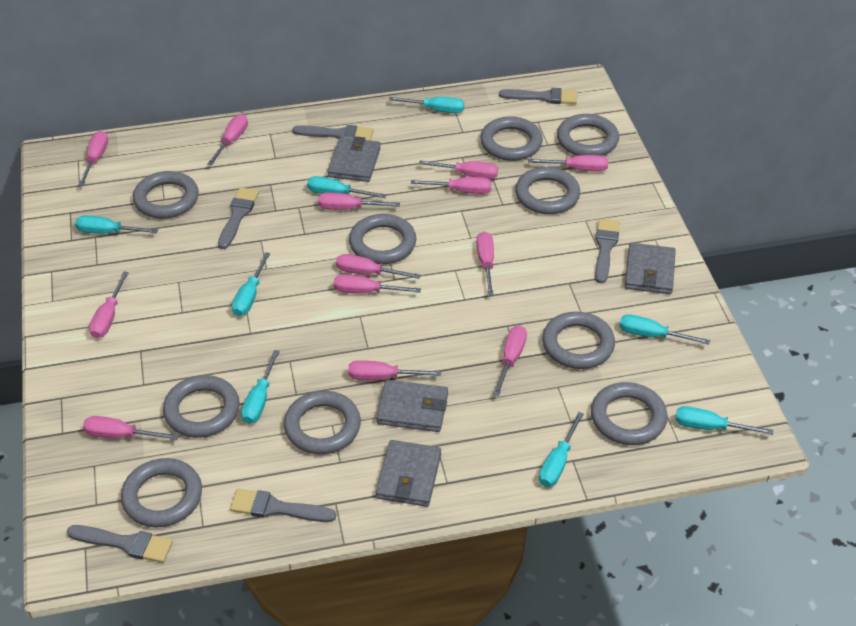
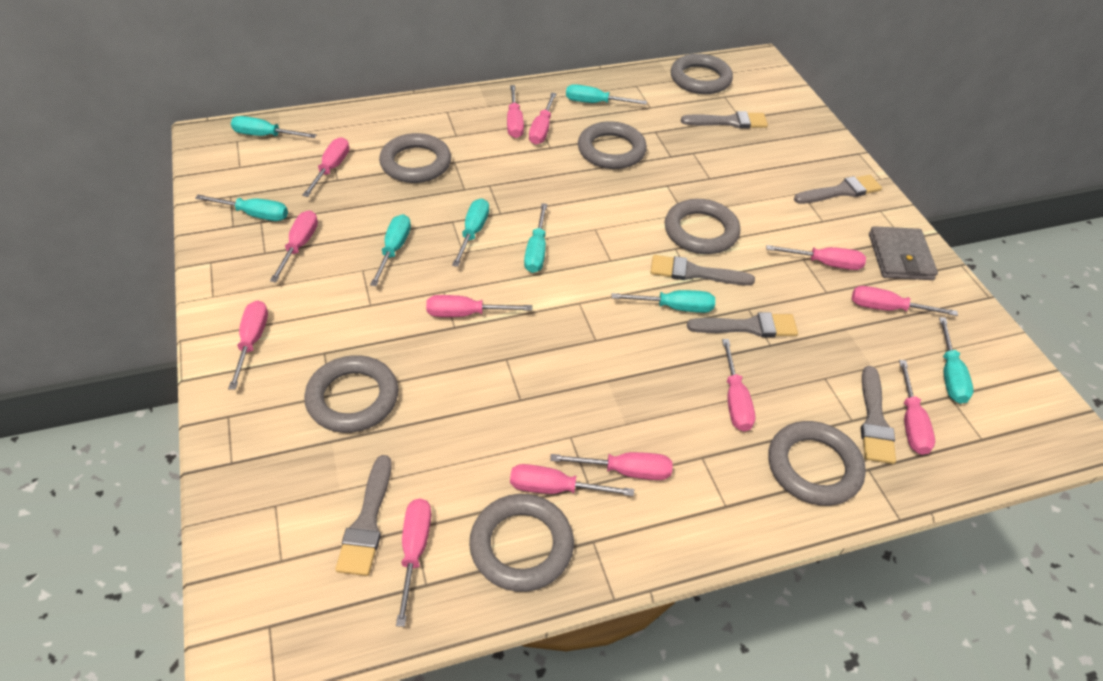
grey ring: 10 -> 7
grey wallet: 4 -> 1

